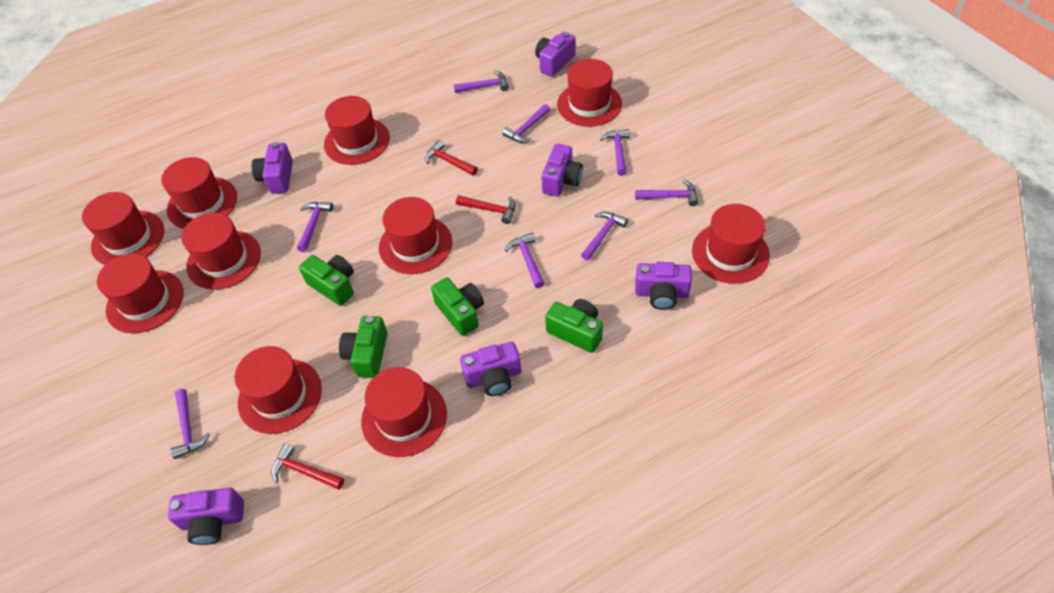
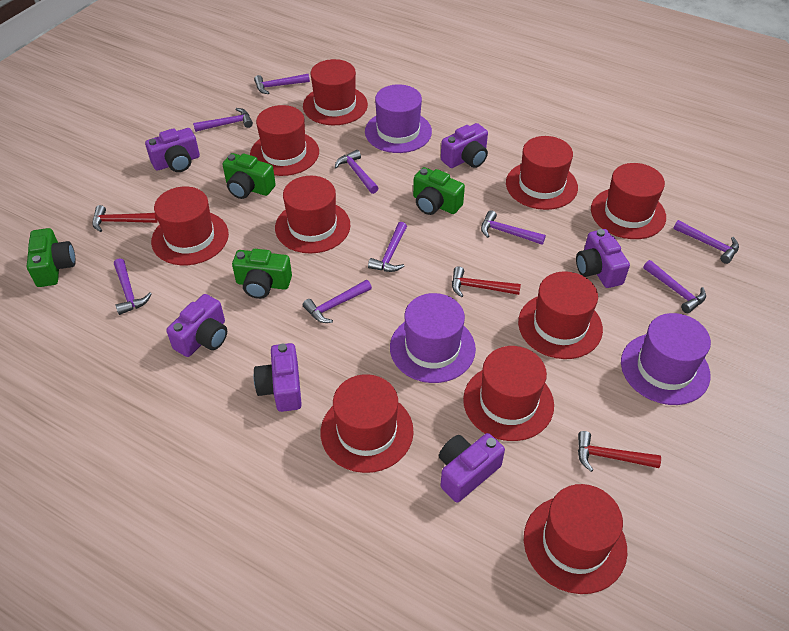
purple hammer: 8 -> 9
purple hat: 0 -> 3

